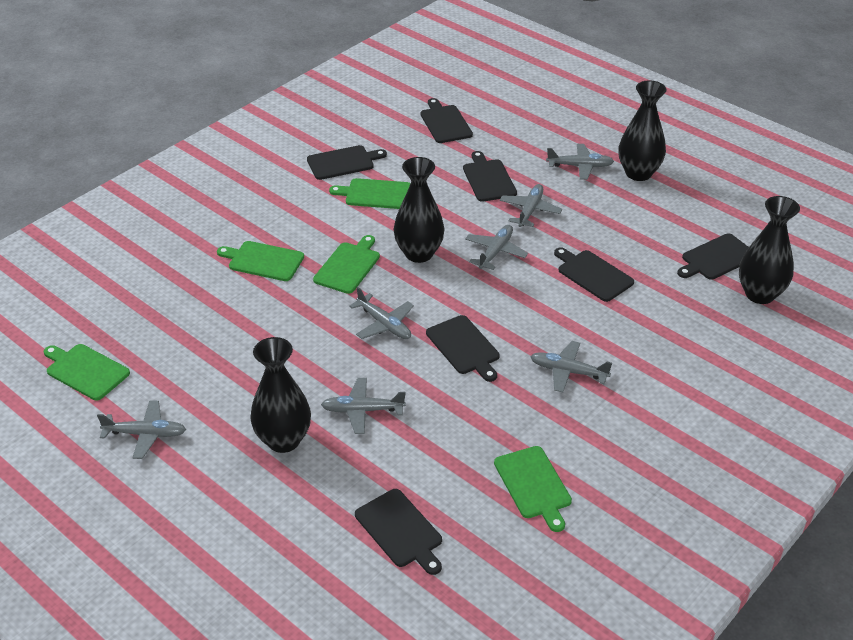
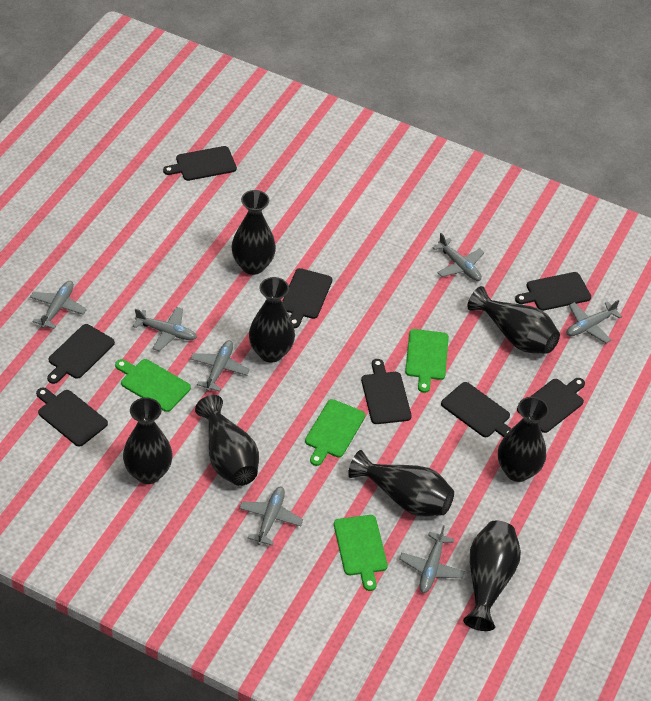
black cutting board: 7 -> 8
black vase: 4 -> 8
green cutting board: 5 -> 4

